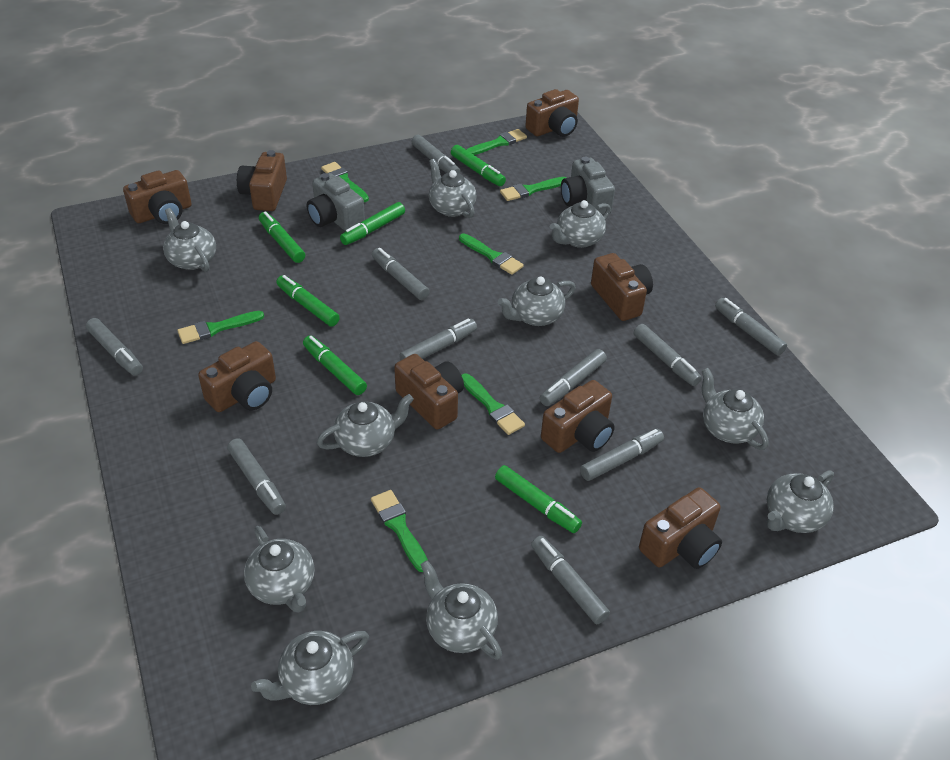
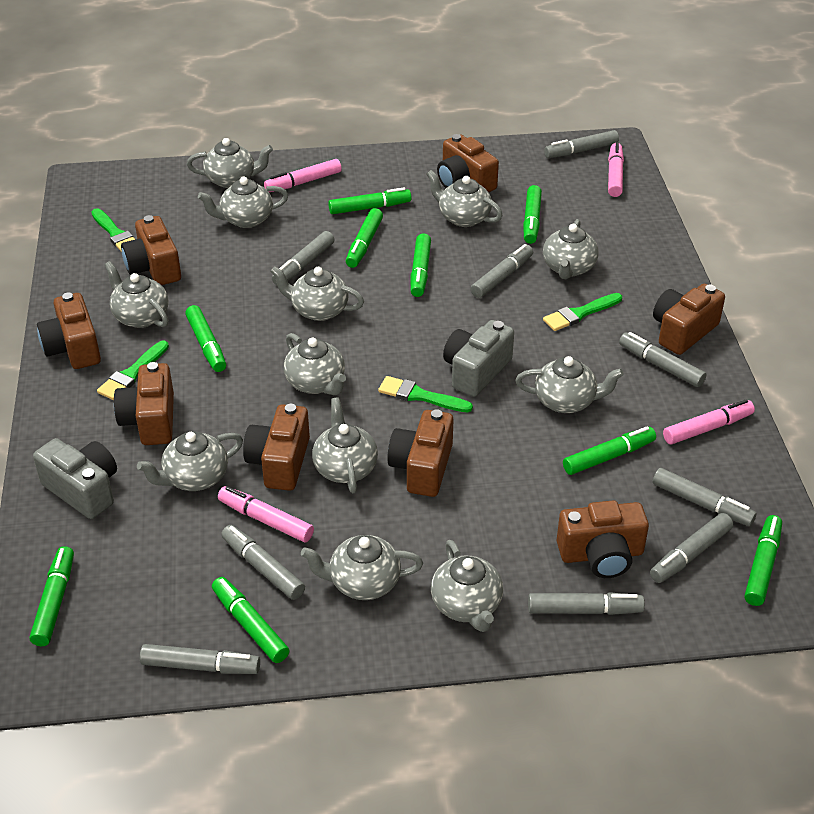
green brush: 7 -> 4
green marker: 6 -> 9
grey marker: 10 -> 9
grey teapot: 10 -> 12
pink marker: 0 -> 4

